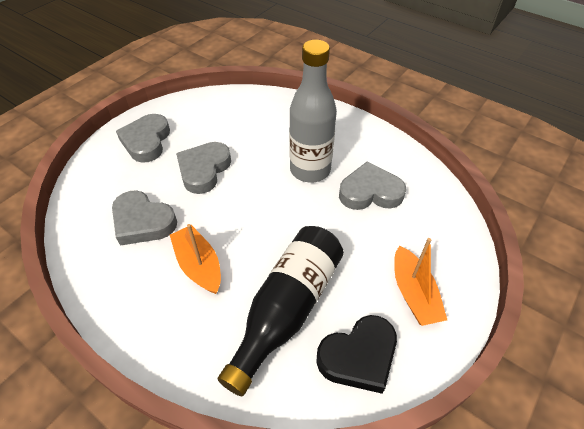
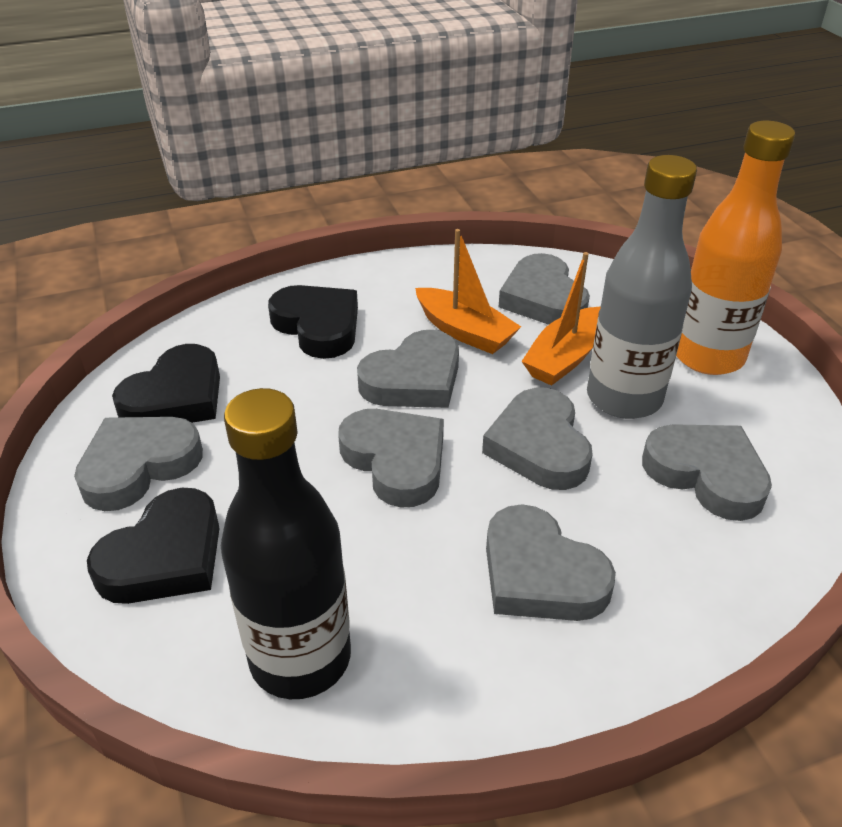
black heart: 1 -> 3
grey heart: 4 -> 7
orange bottle: 0 -> 1

